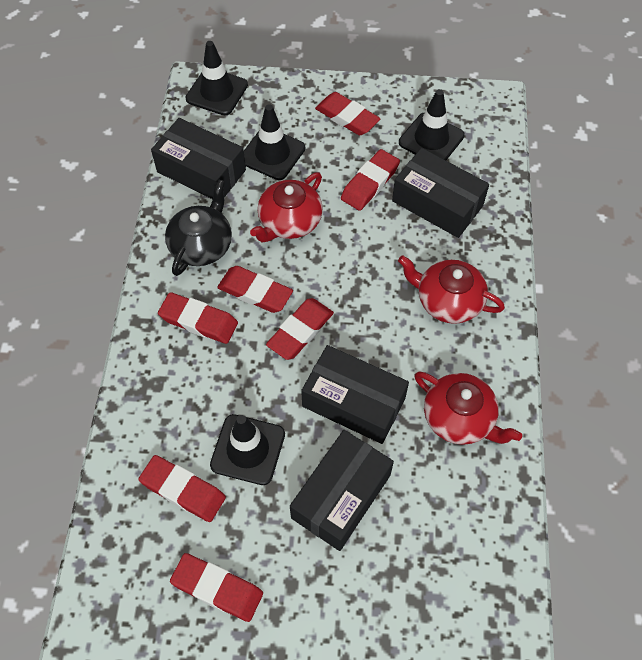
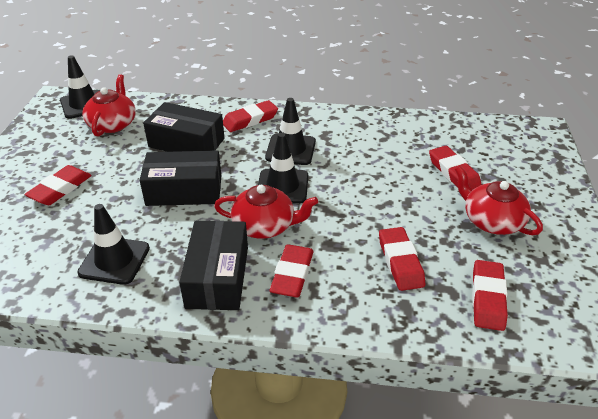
black box: 4 -> 3
black teapot: 1 -> 0
red eraser: 7 -> 6

